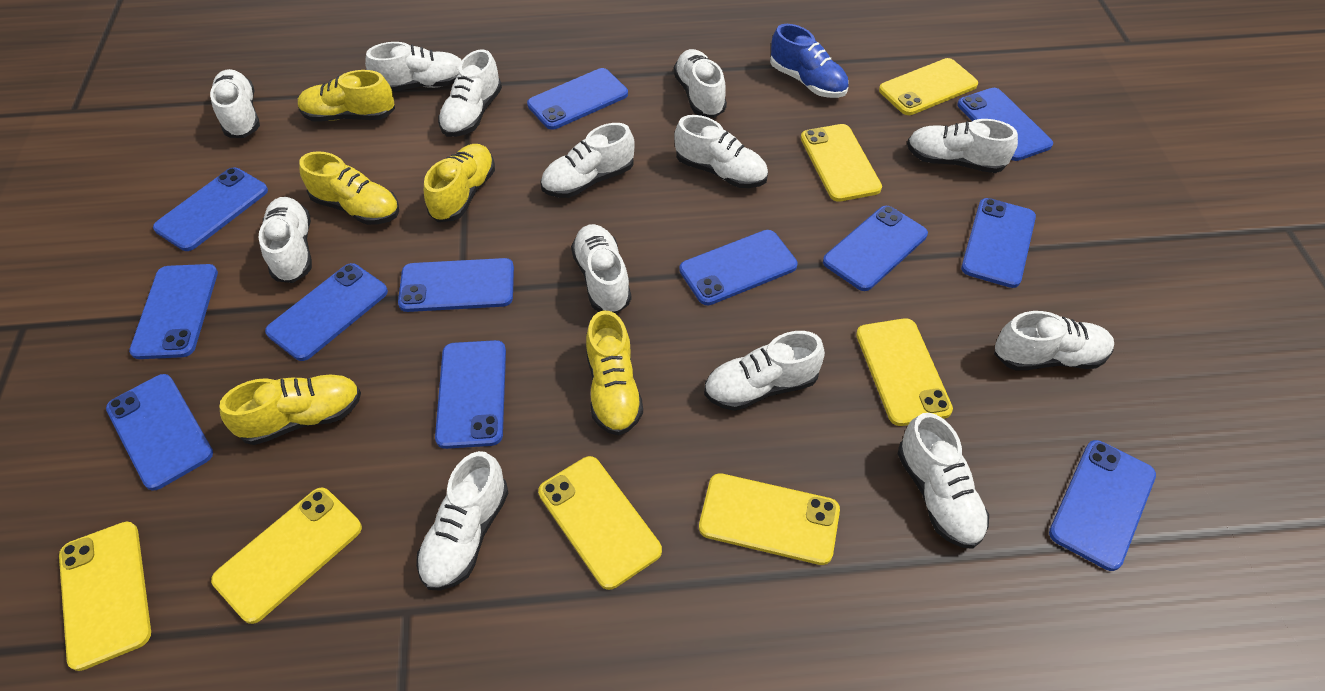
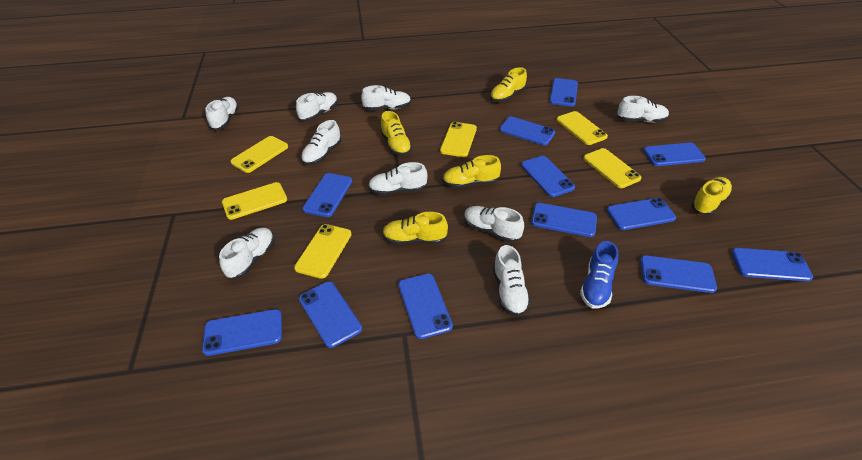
white shoe: 13 -> 9
yellow phone: 7 -> 6

